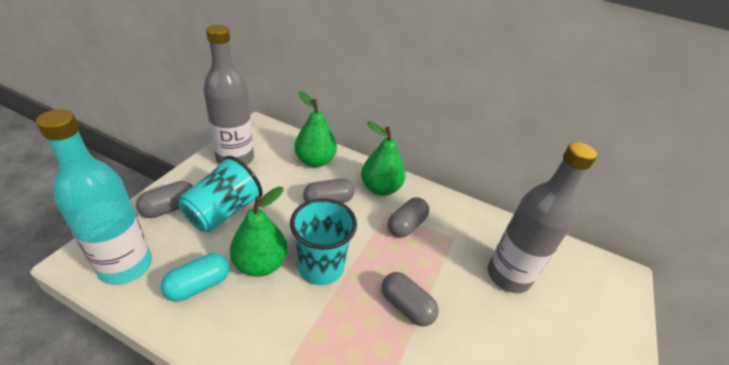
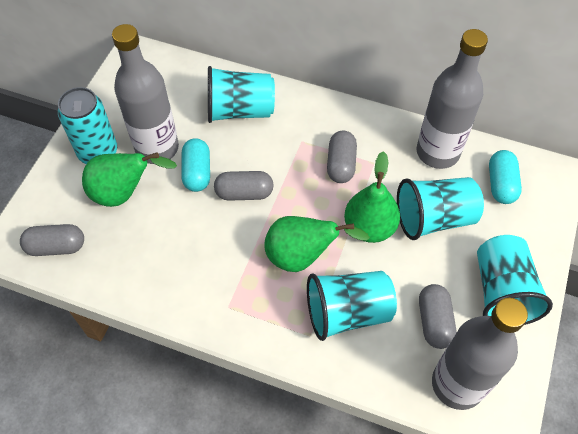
grey bottle: 2 -> 3
turquoise bottle: 1 -> 0
turquoise can: 0 -> 1
turquoise capsule: 1 -> 2
turquoise cup: 2 -> 4

